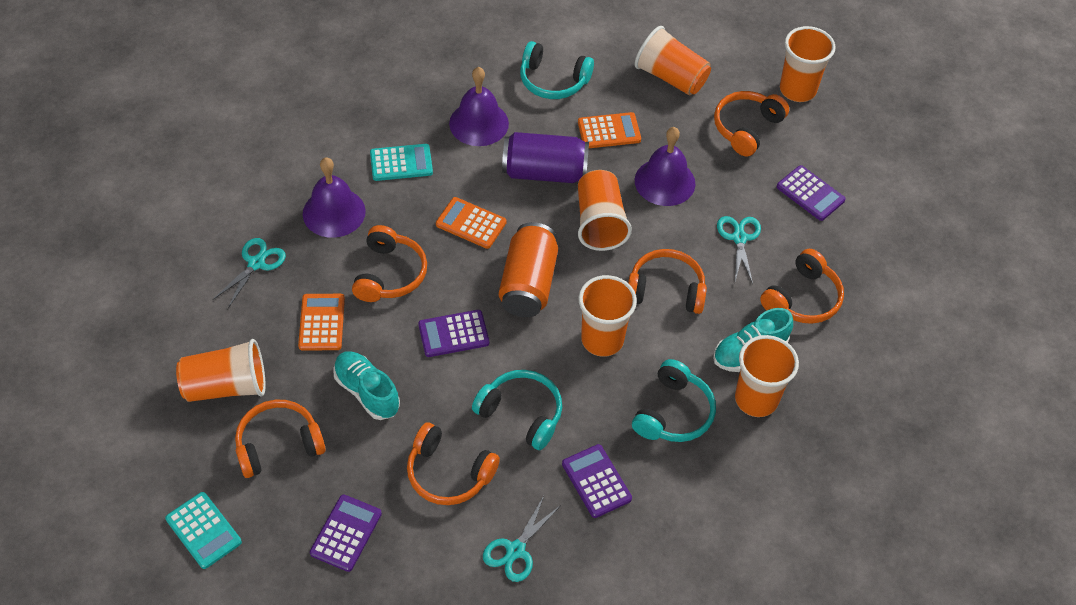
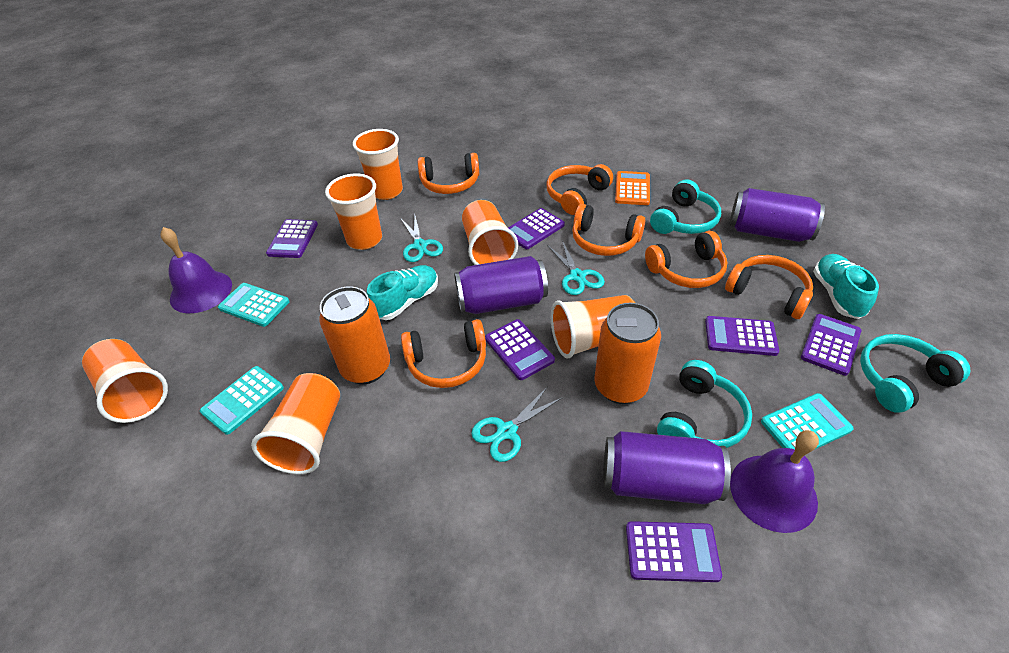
orange calculator: 3 -> 1
orange can: 1 -> 2
purple bell: 3 -> 2
purple calculator: 4 -> 6
purple can: 1 -> 3
turquoise calculator: 2 -> 3

